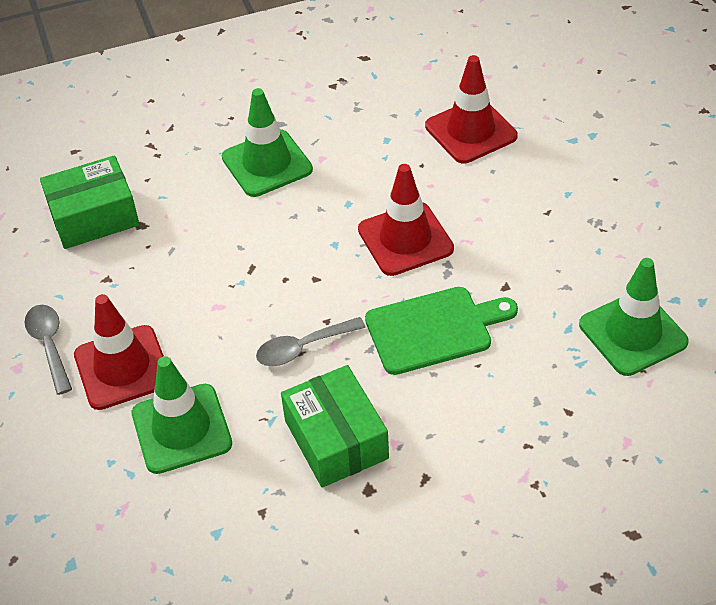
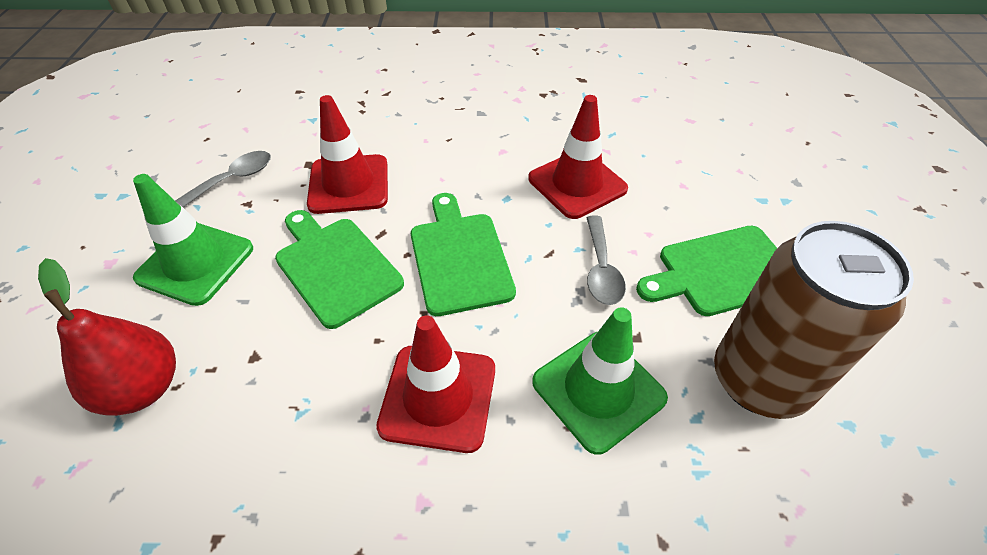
brown can: 0 -> 1
green box: 2 -> 0
green cutting board: 1 -> 3
green traffic cone: 3 -> 2
red pear: 0 -> 1

